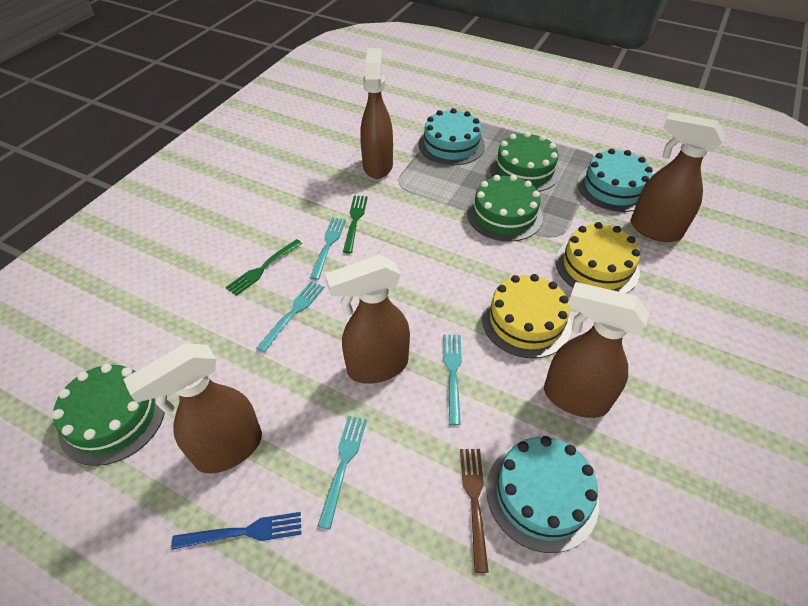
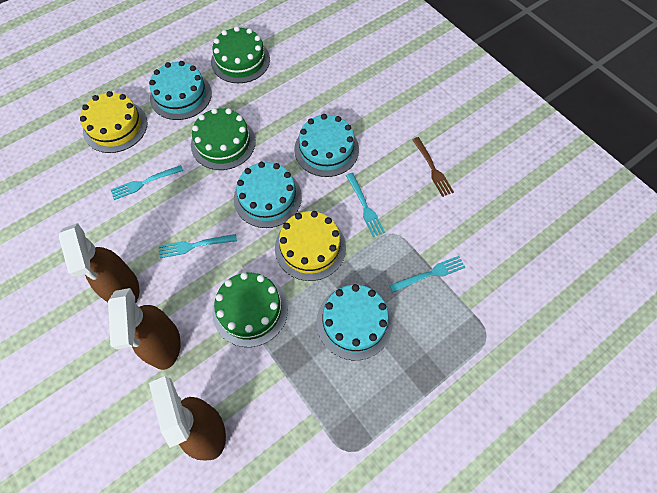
blue fork: 1 -> 0
brown spray bottle: 5 -> 3
green fork: 2 -> 0
turquoise cake: 3 -> 4

